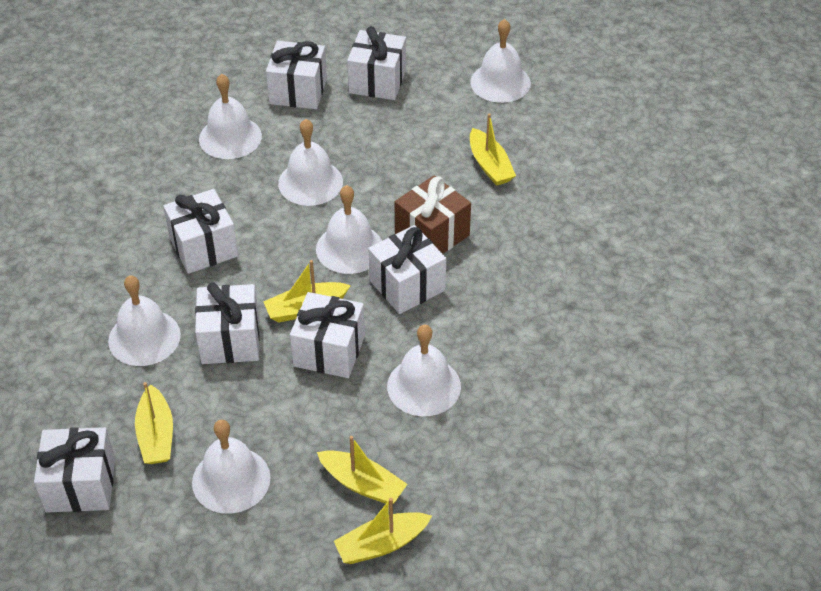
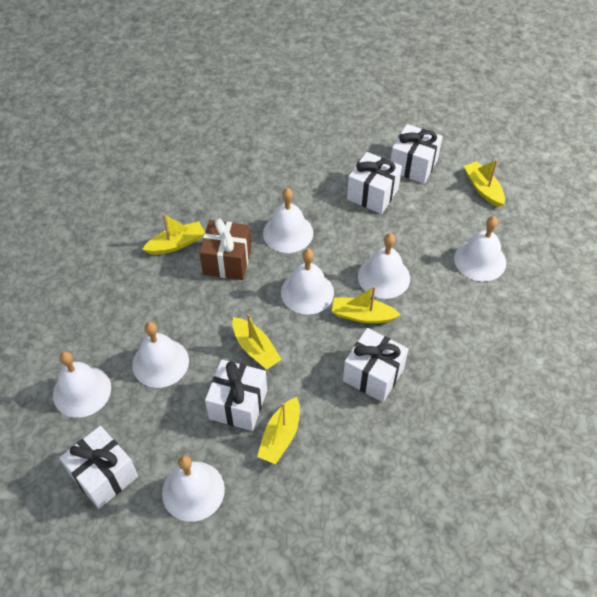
white gift: 7 -> 5

